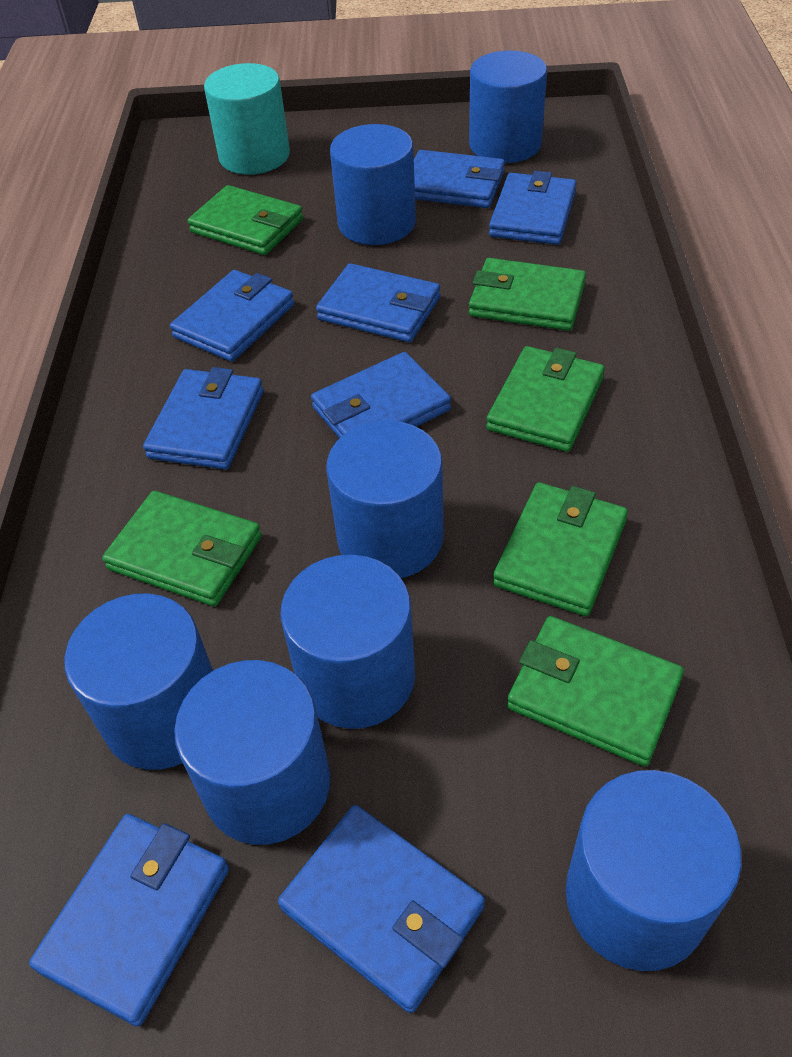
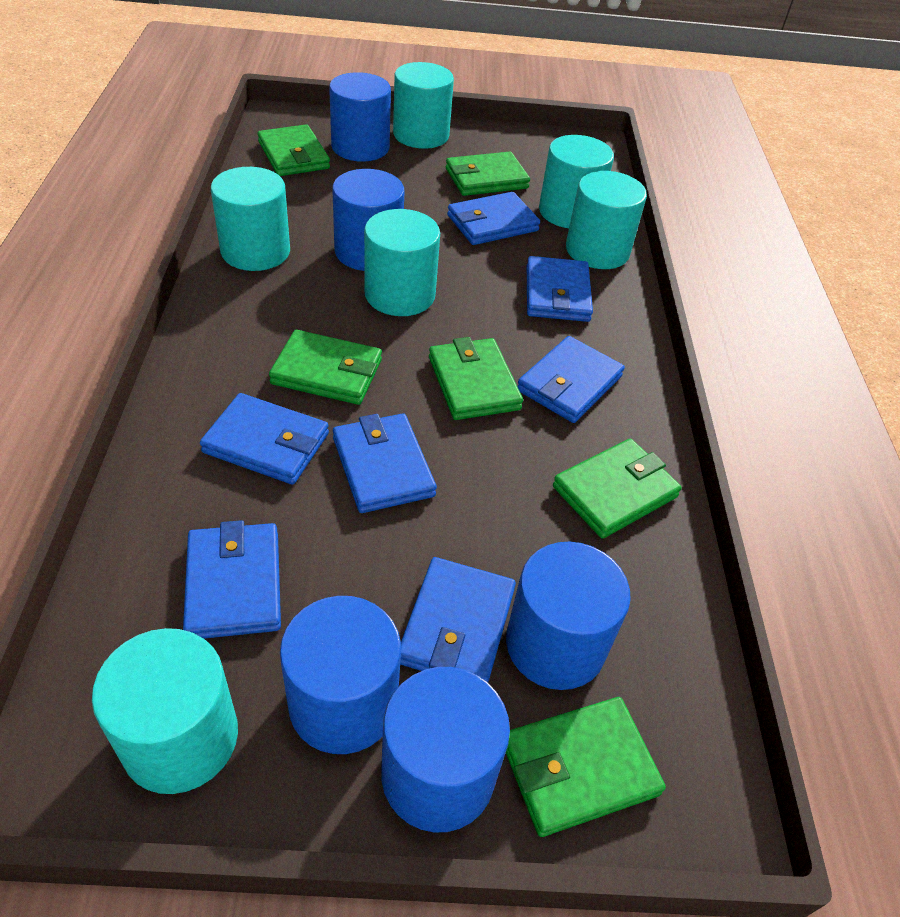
blue cylinder: 7 -> 5
blue wallet: 8 -> 7
turquoise cylinder: 1 -> 6

